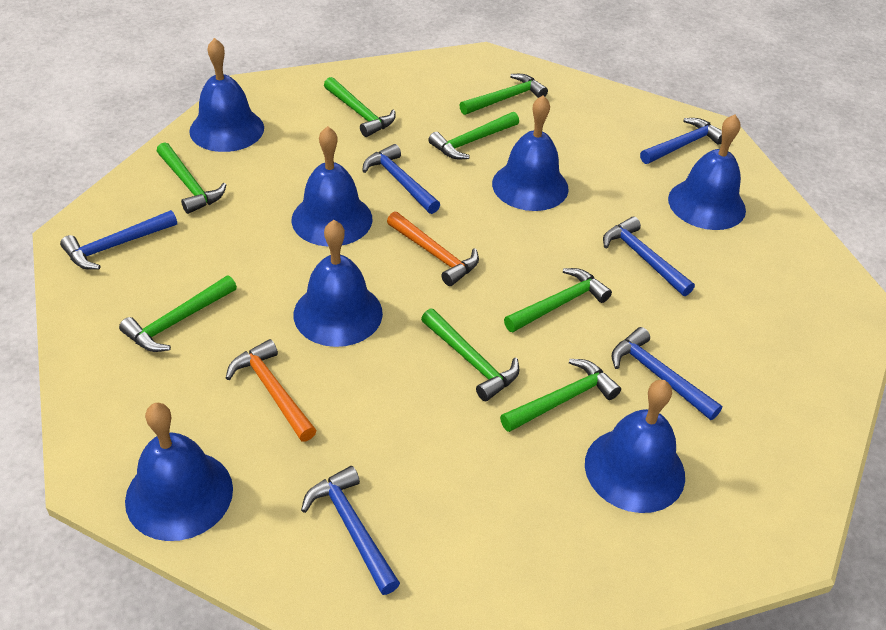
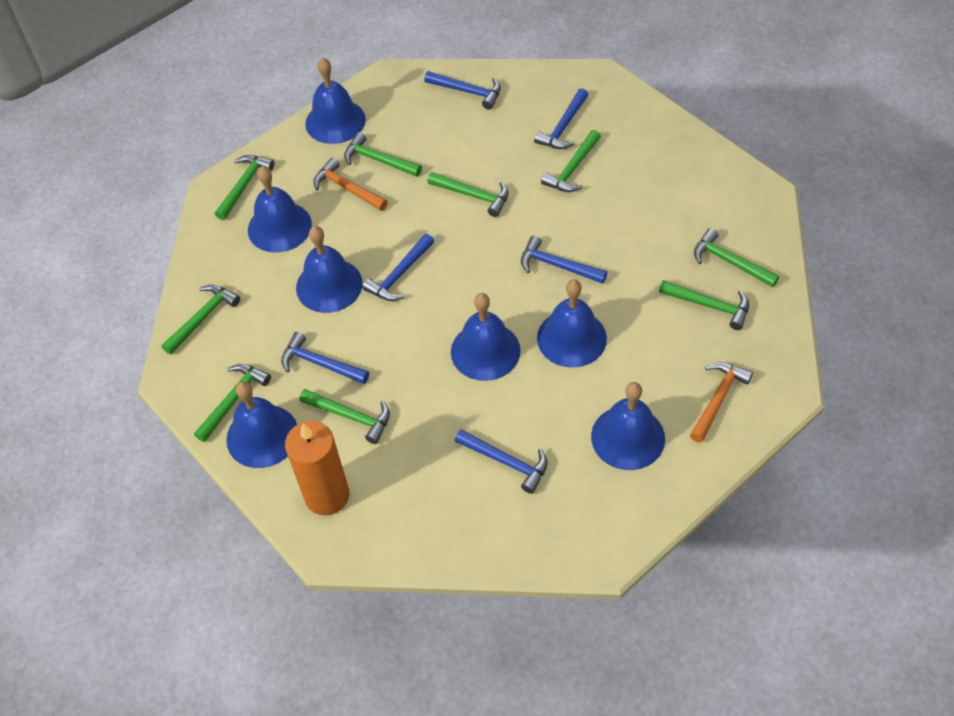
green hammer: 8 -> 9
orange candle: 0 -> 1

